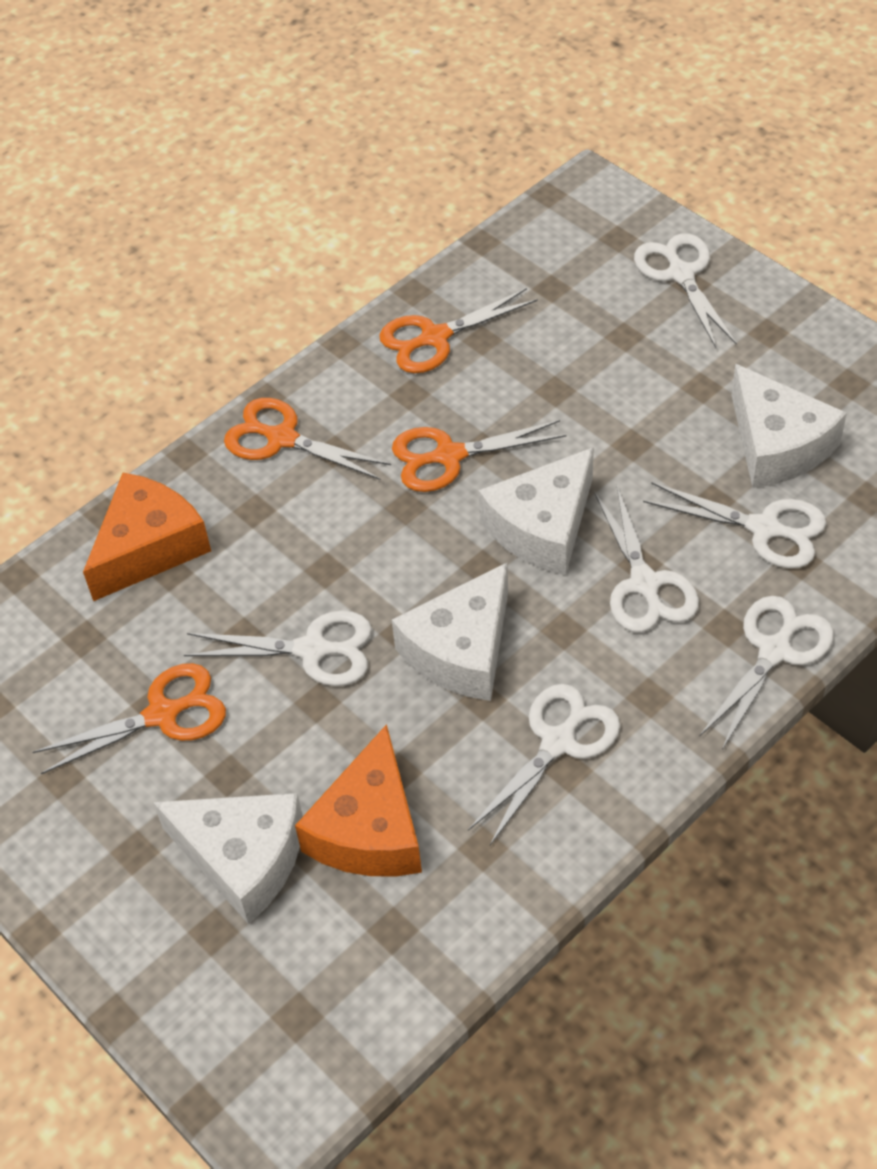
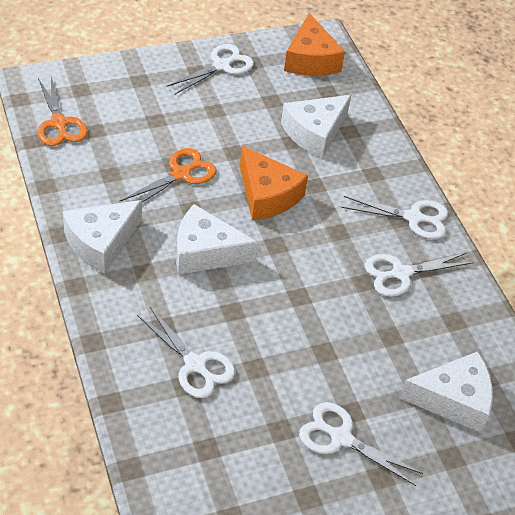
orange scissors: 4 -> 2
white scissors: 6 -> 5

